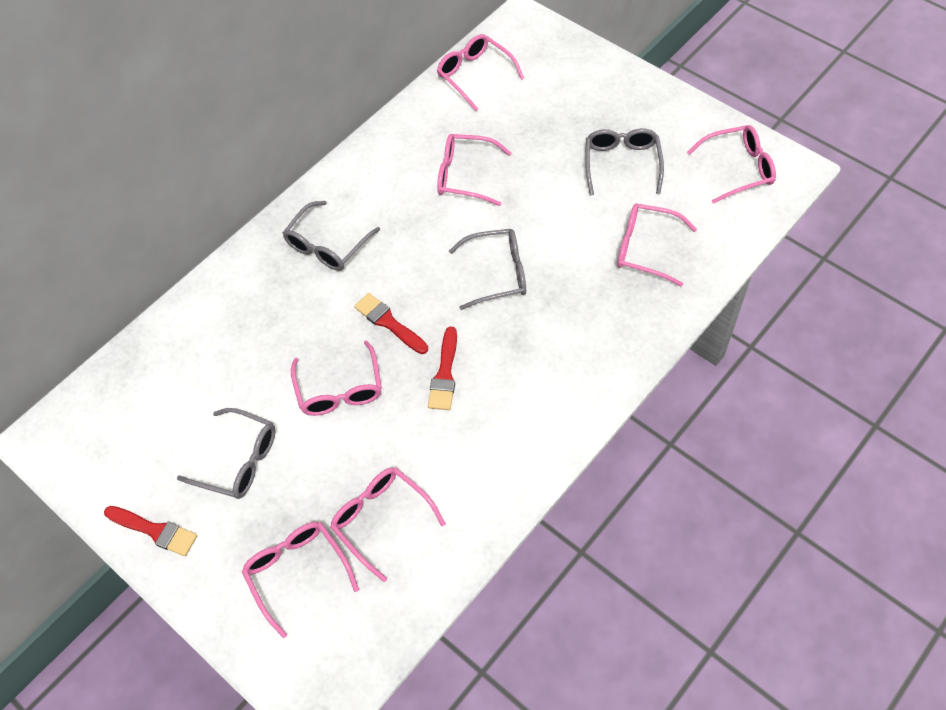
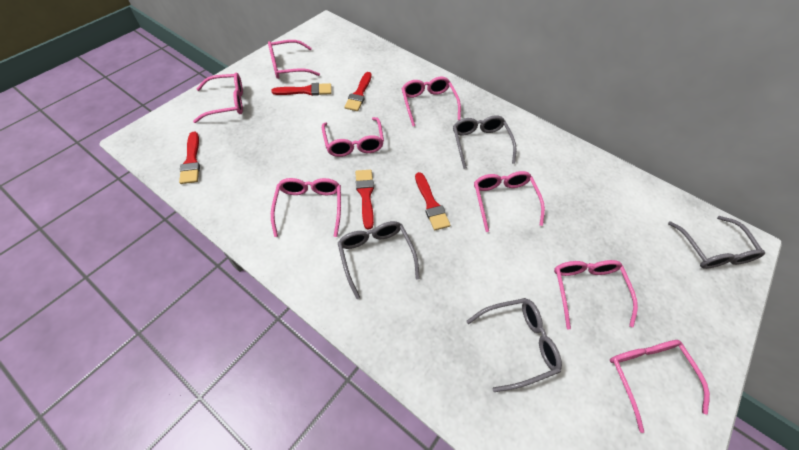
pink glasses: 7 -> 8
red brush: 3 -> 5

